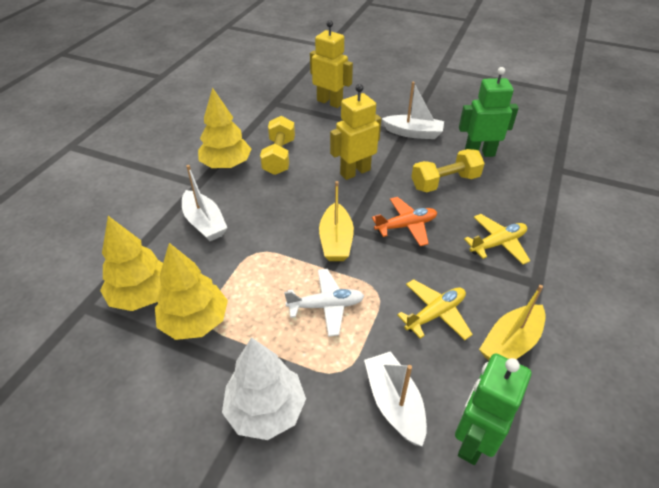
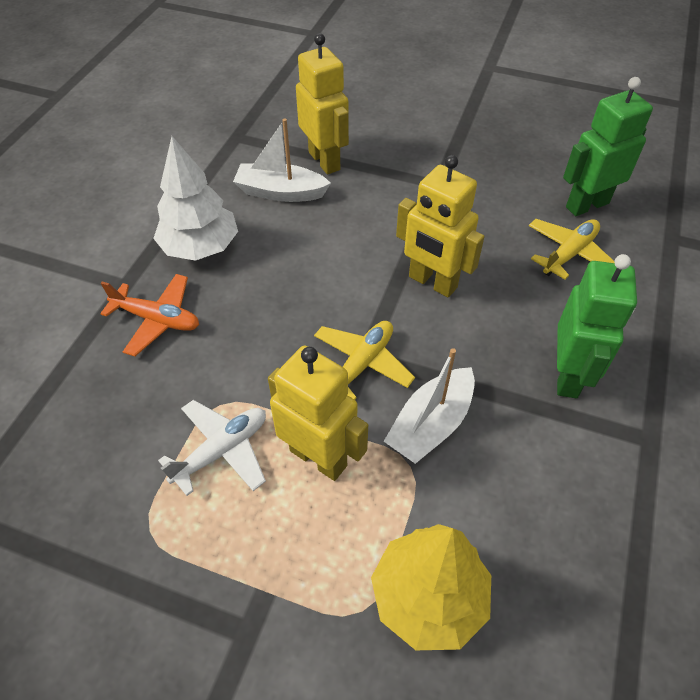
white boat: 3 -> 2
yellow boat: 2 -> 0
yellow dumbbell: 2 -> 0
yellow robot: 2 -> 3
yellow tree: 3 -> 1

